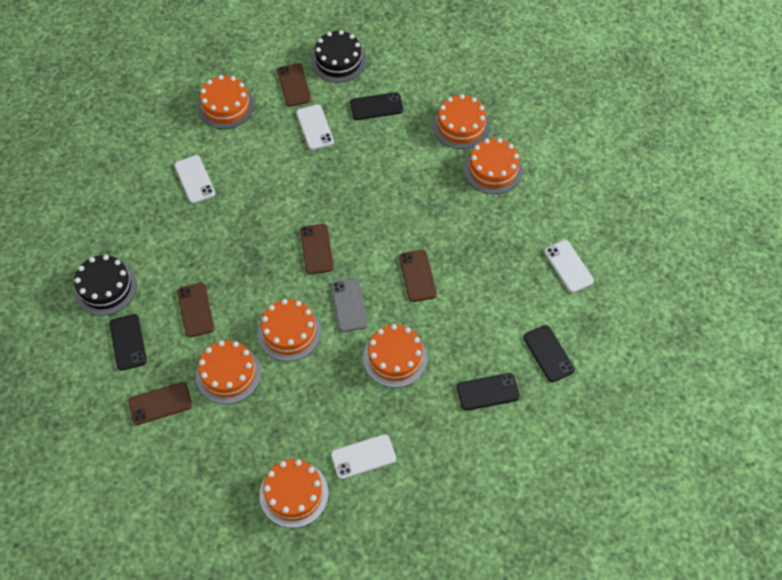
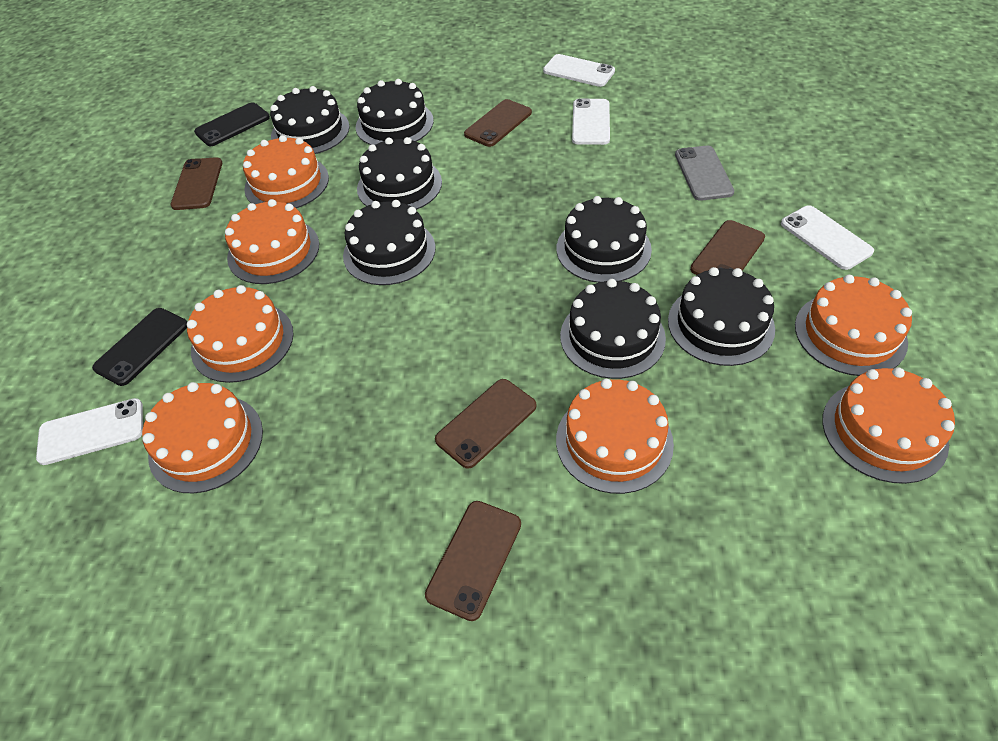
black cake: 2 -> 7
black phone: 4 -> 2

